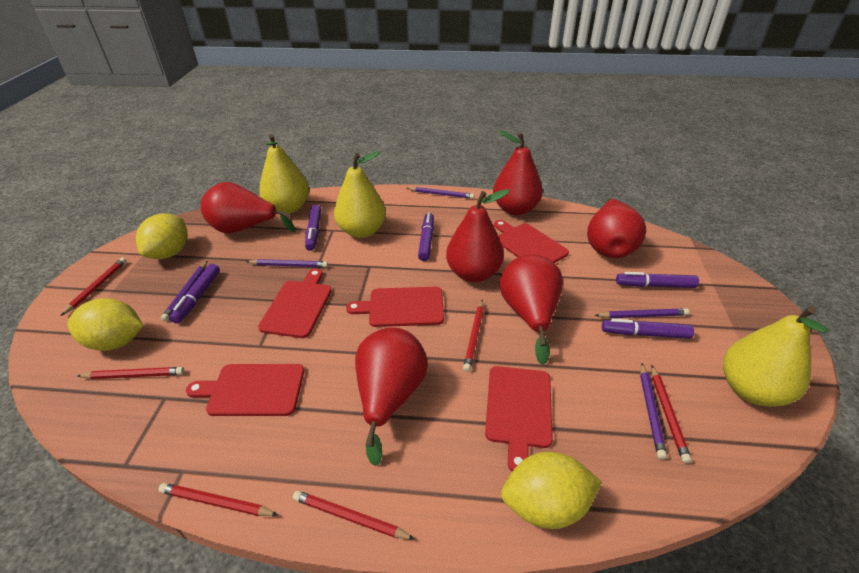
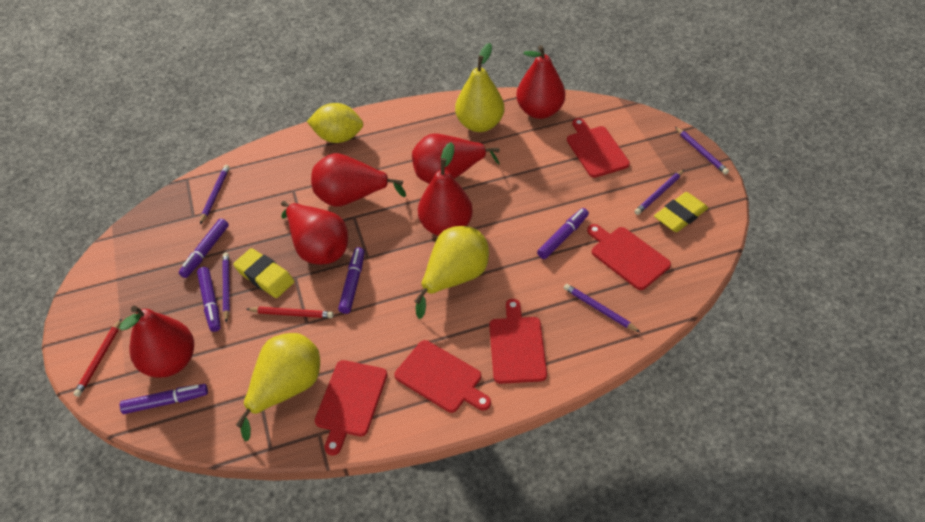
red pencil: 6 -> 2
yellow eraser: 0 -> 2
yellow lemon: 3 -> 1

